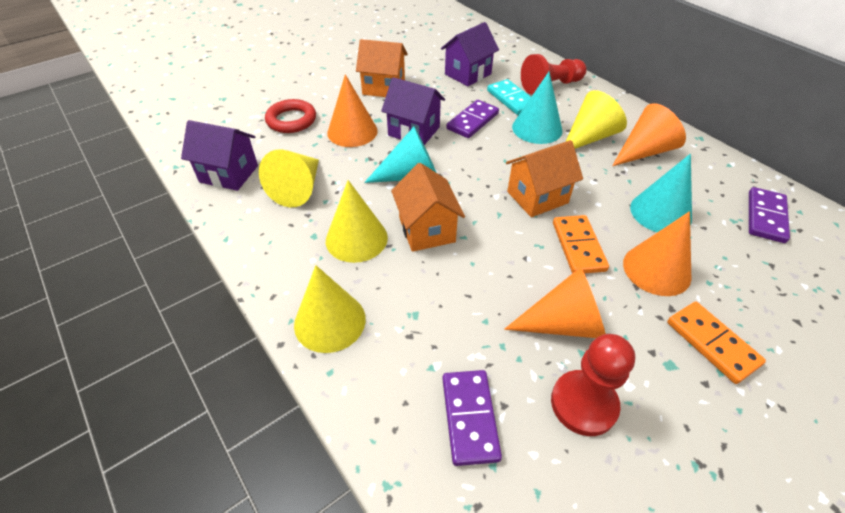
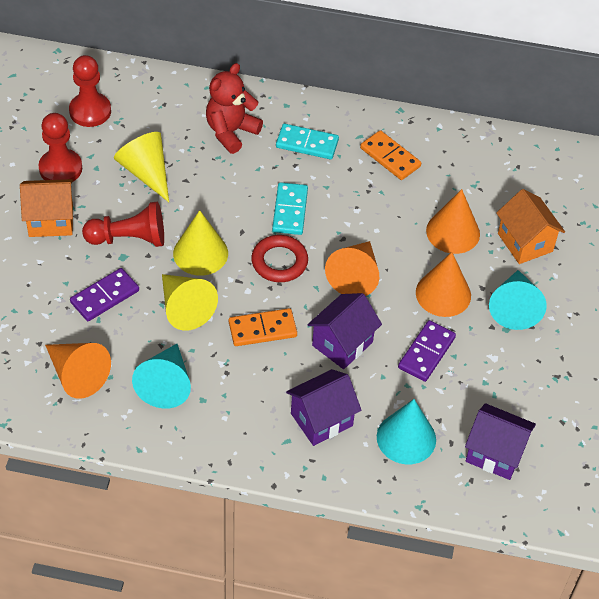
orange house: 3 -> 2
purple domino: 3 -> 2
red pawn: 2 -> 3
red teddy bear: 0 -> 1
turquoise domino: 1 -> 2
yellow cone: 4 -> 3

